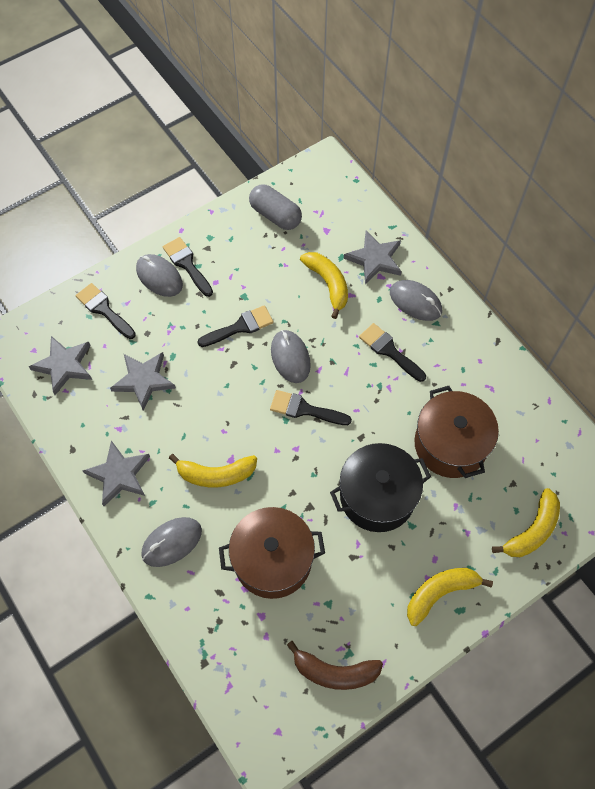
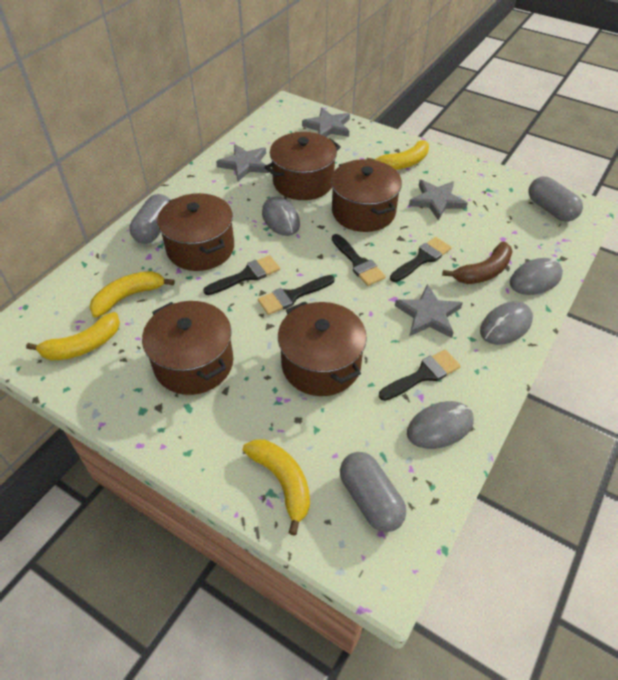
black pot: 1 -> 0
brown pot: 2 -> 5
grey capsule: 1 -> 3

